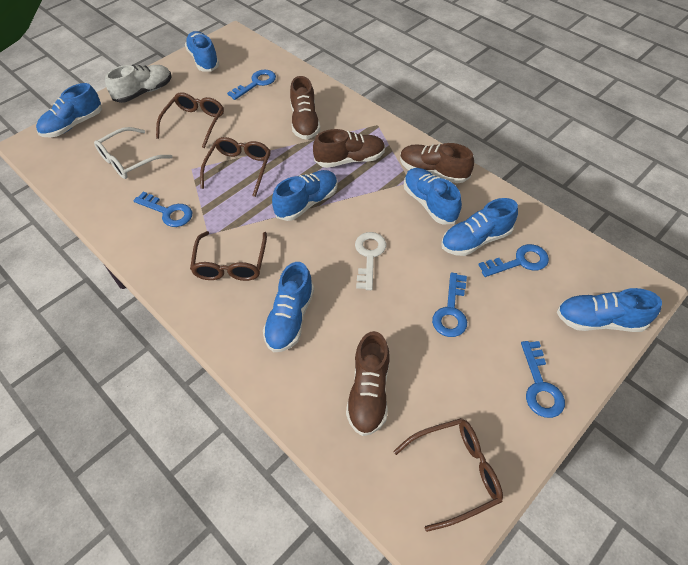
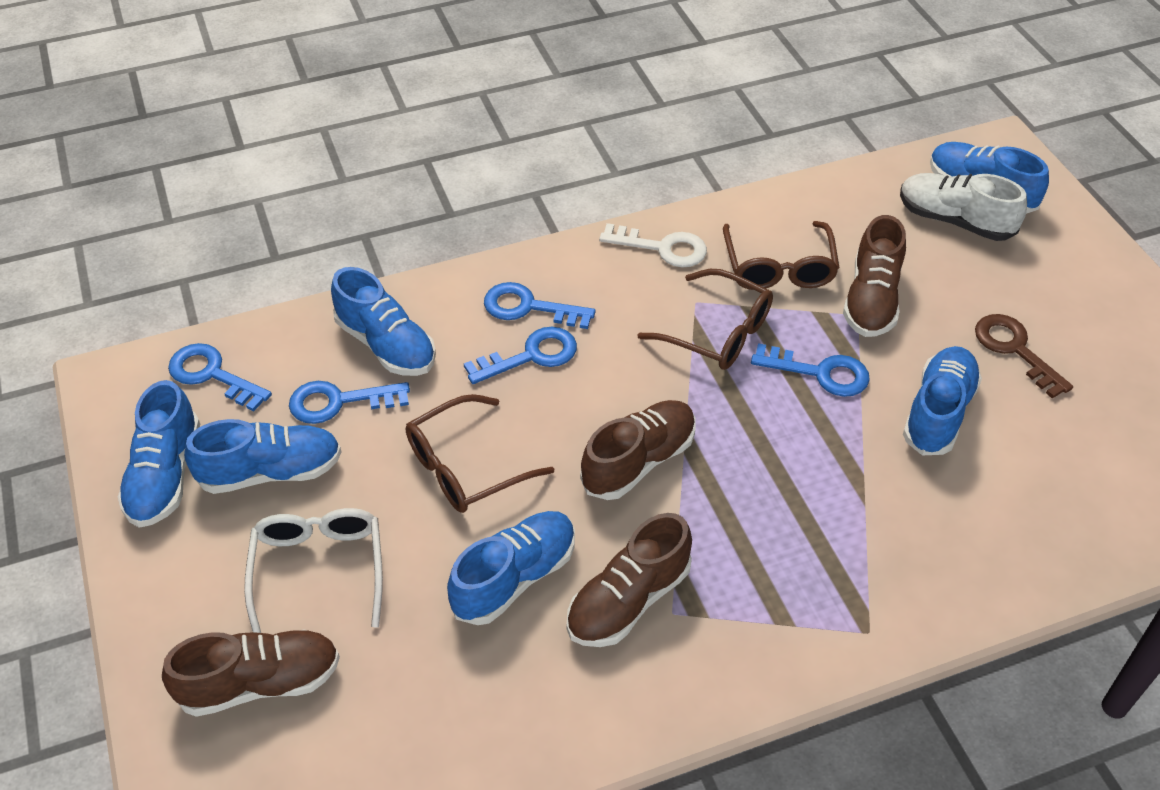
blue shoe: 7 -> 6
brown glasses: 4 -> 3
brown key: 0 -> 1

